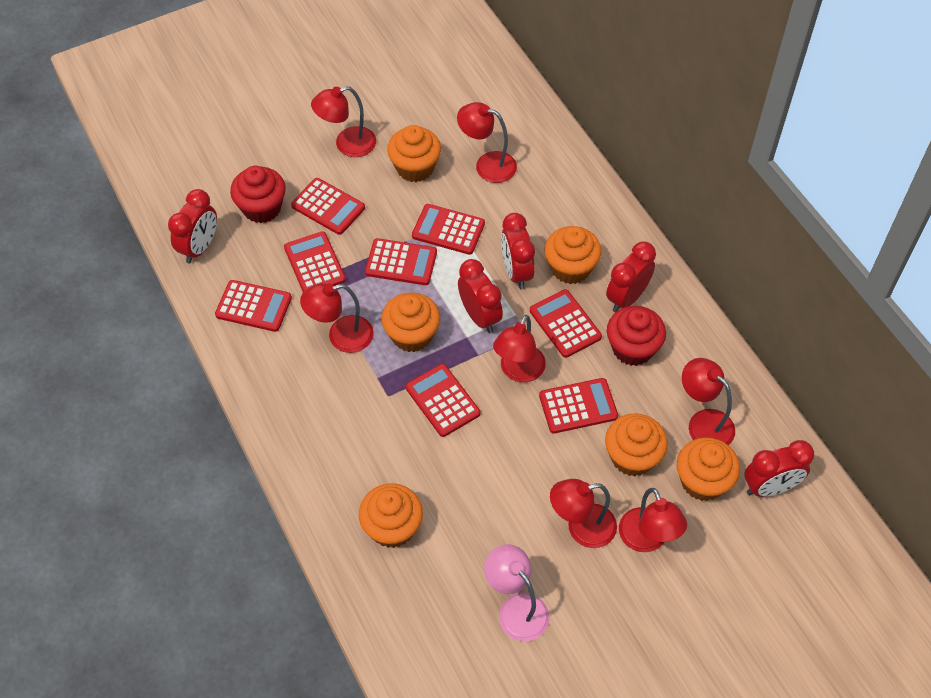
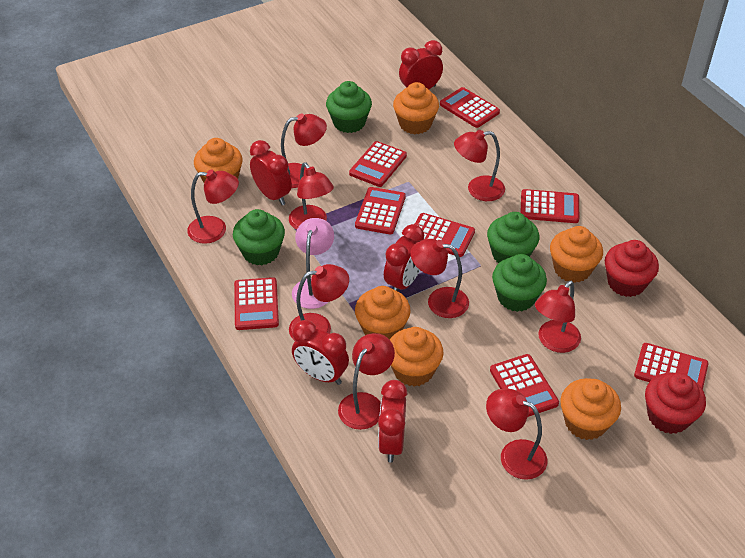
green cupcake: 0 -> 4
red lamp: 7 -> 9

